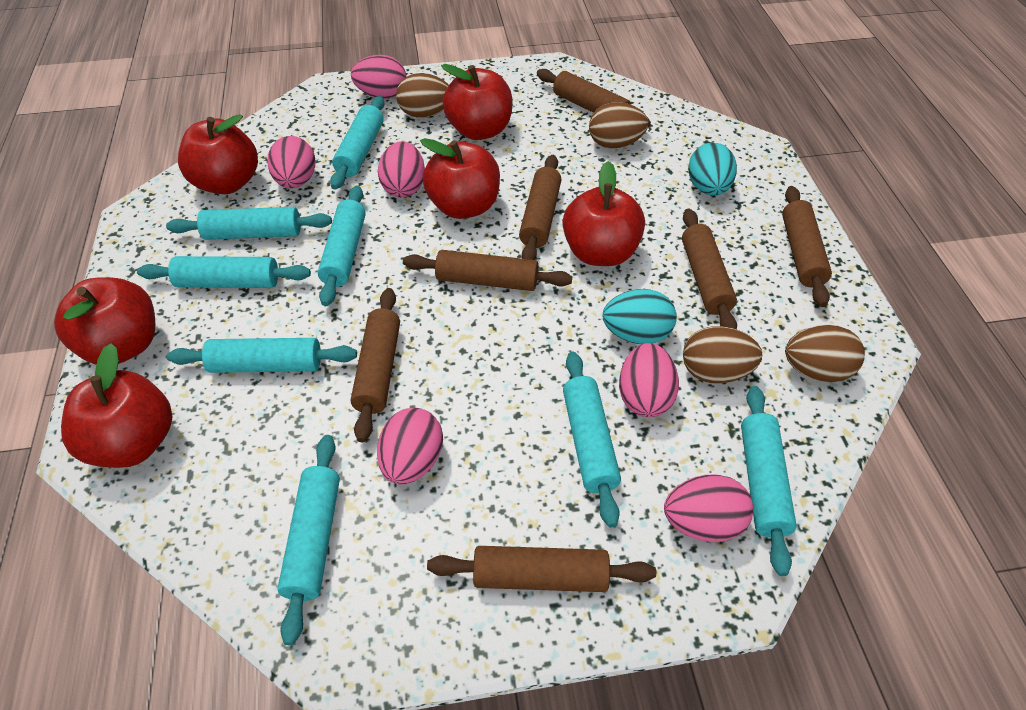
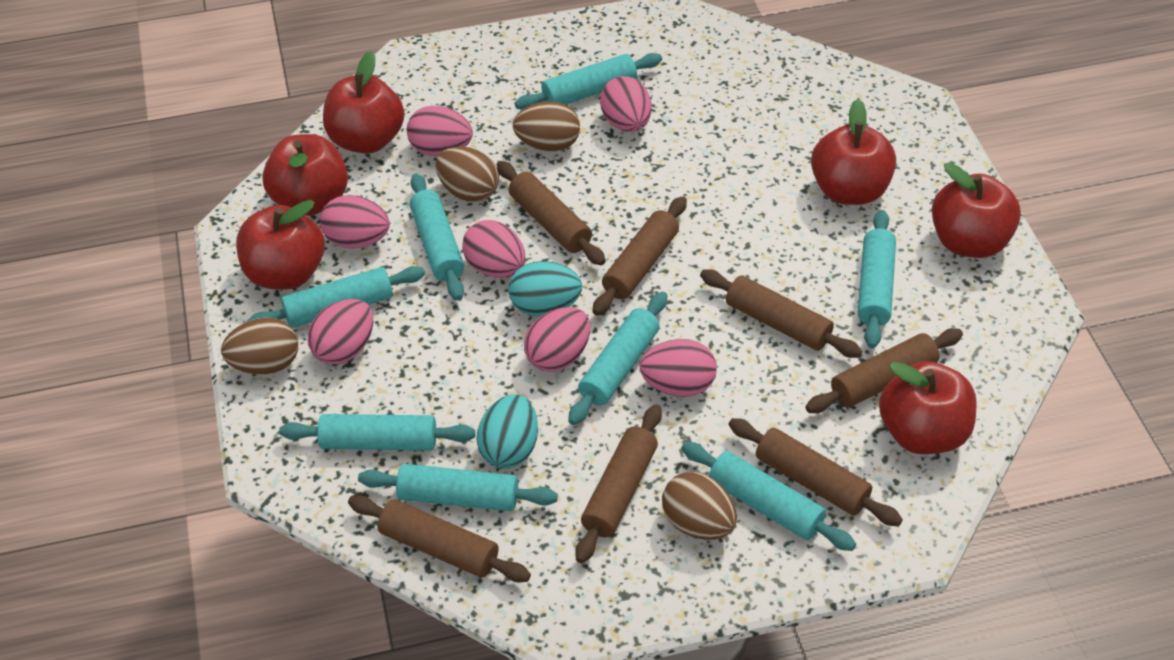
pink egg: 6 -> 7

